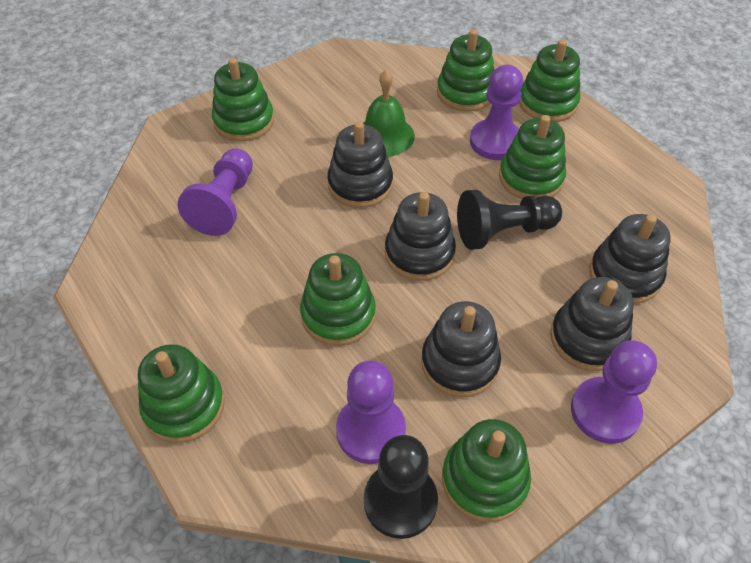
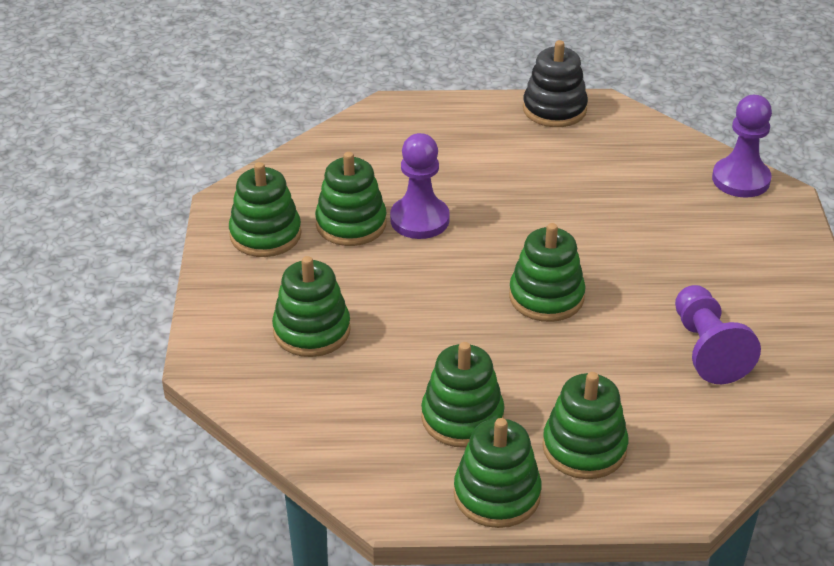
black pawn: 2 -> 0
black stacking toy: 5 -> 1
green bell: 1 -> 0
purple pawn: 4 -> 3

